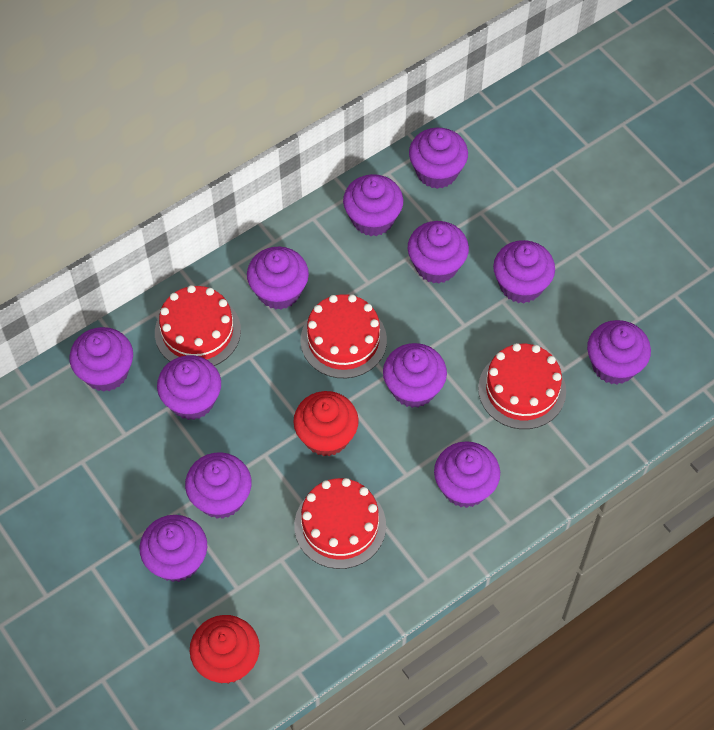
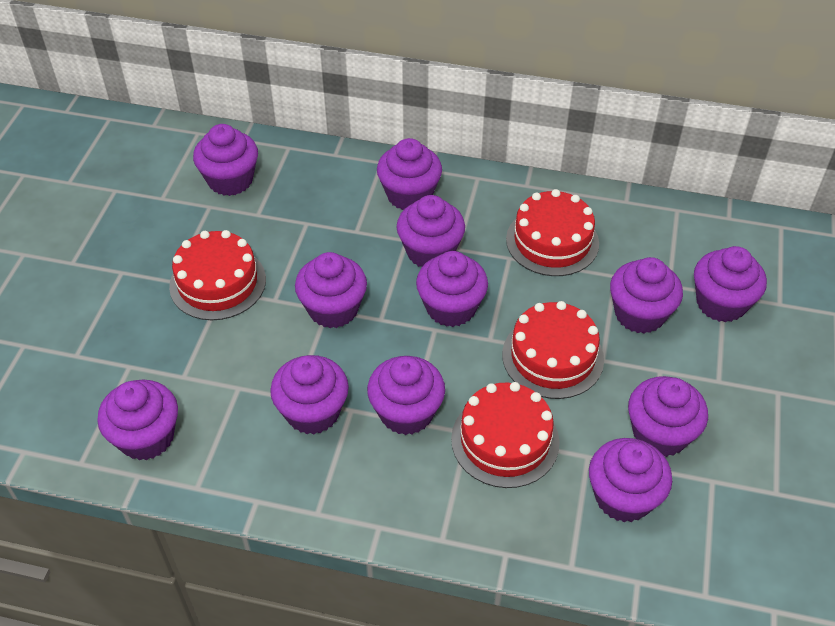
red cupcake: 2 -> 0

